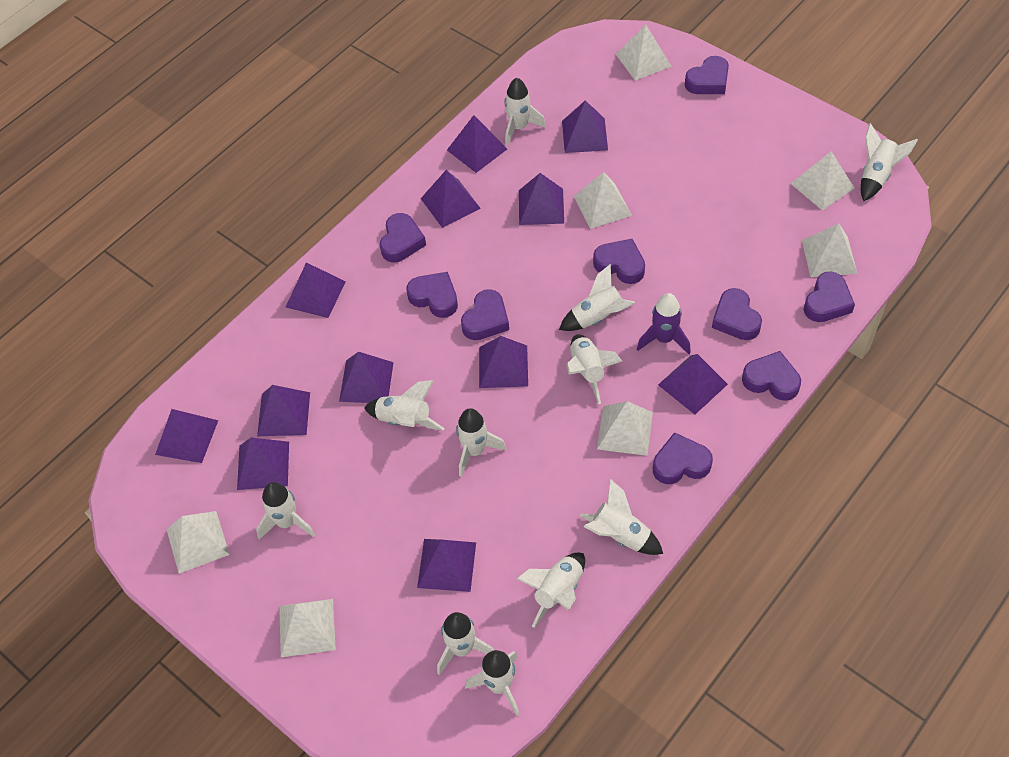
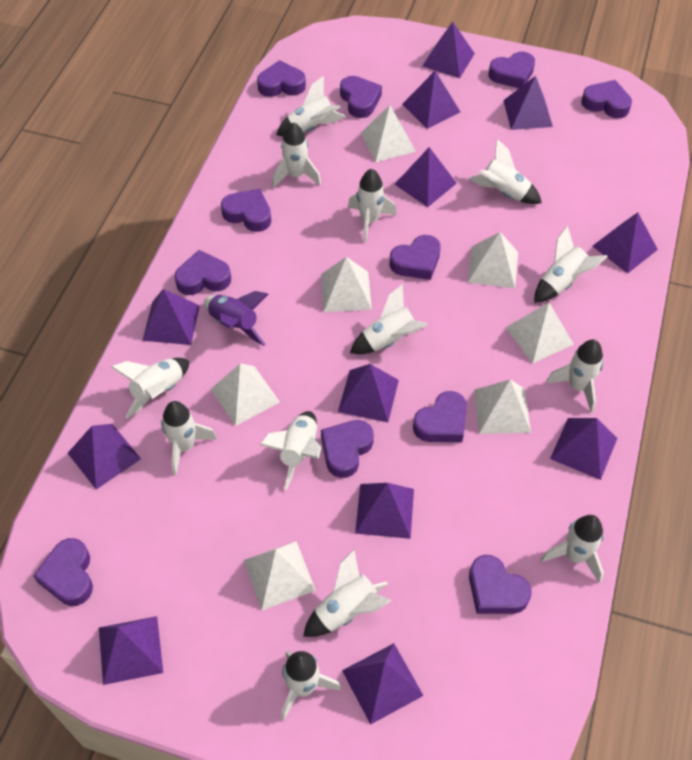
purple heart: 9 -> 11
white rocket: 11 -> 13

